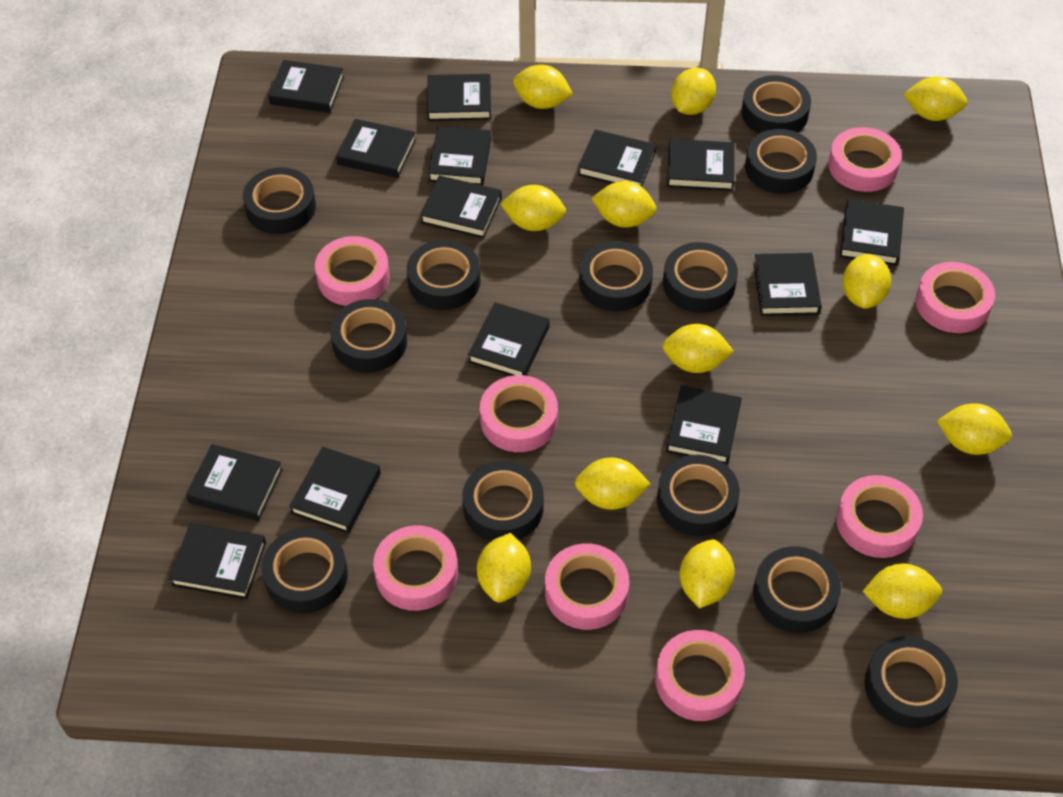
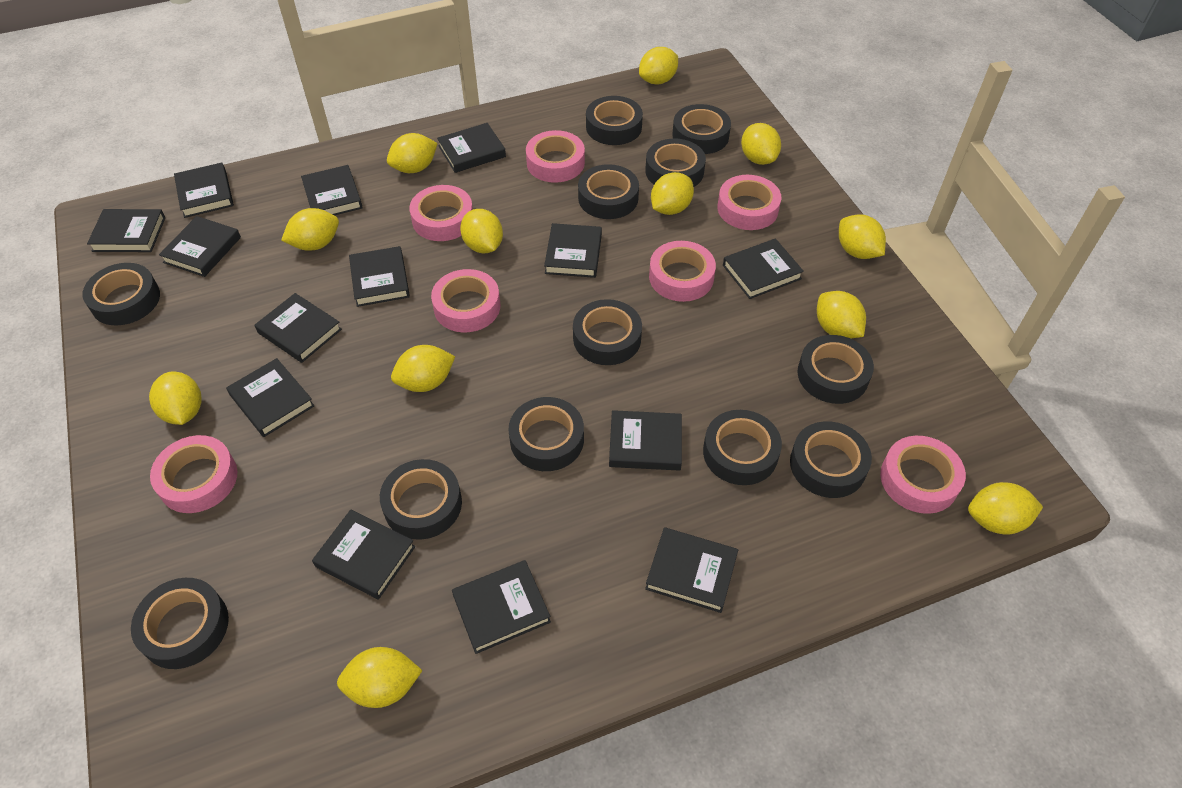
pink tape: 8 -> 7

